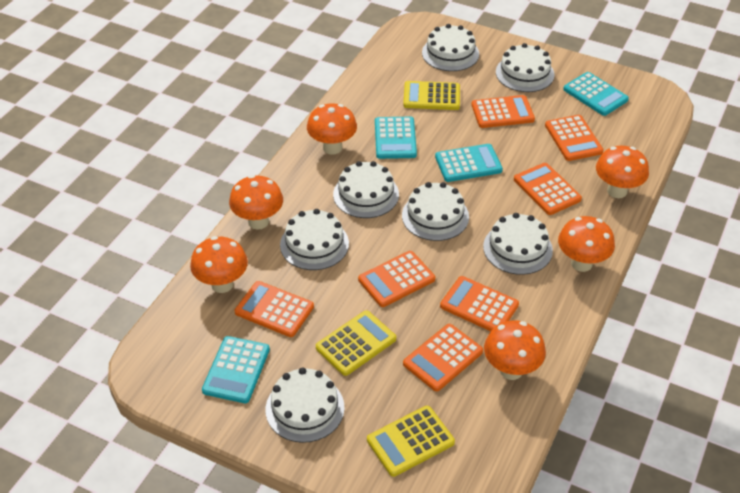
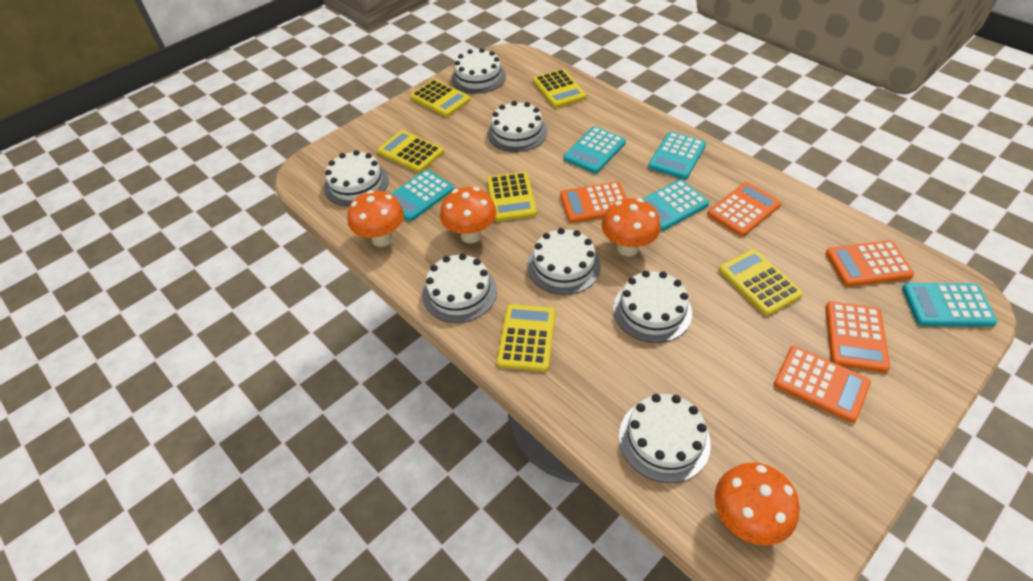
orange calculator: 7 -> 5
orange mushroom: 6 -> 4
turquoise calculator: 4 -> 5
yellow calculator: 3 -> 6

